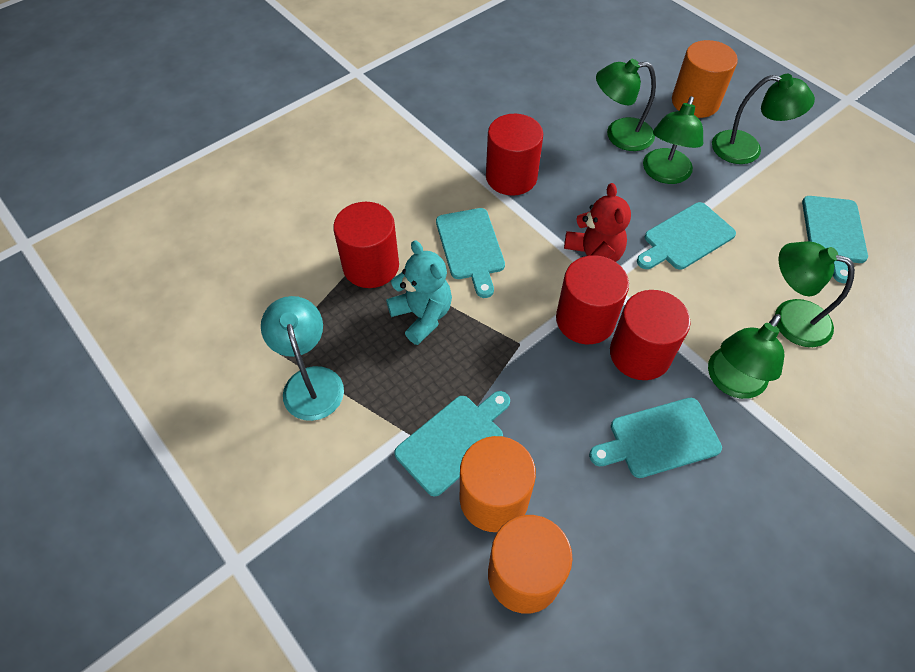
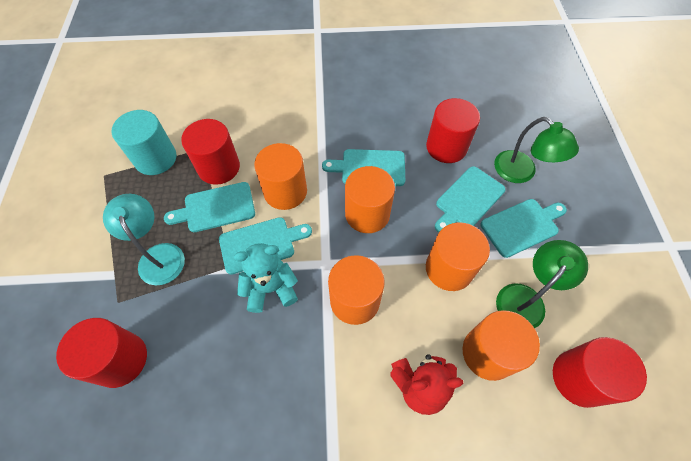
green lamp: 5 -> 2
orange cylinder: 3 -> 5
turquoise cylinder: 0 -> 1

